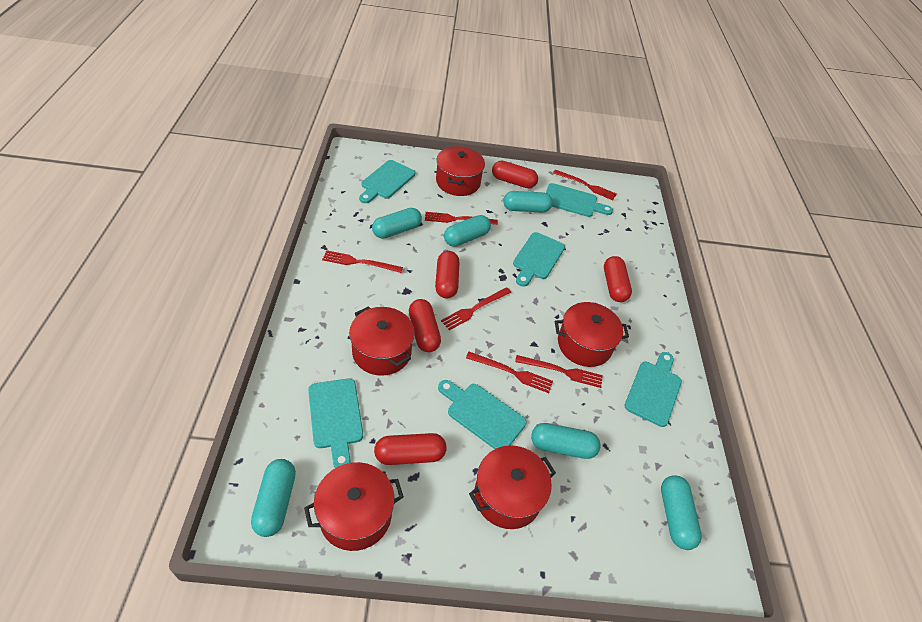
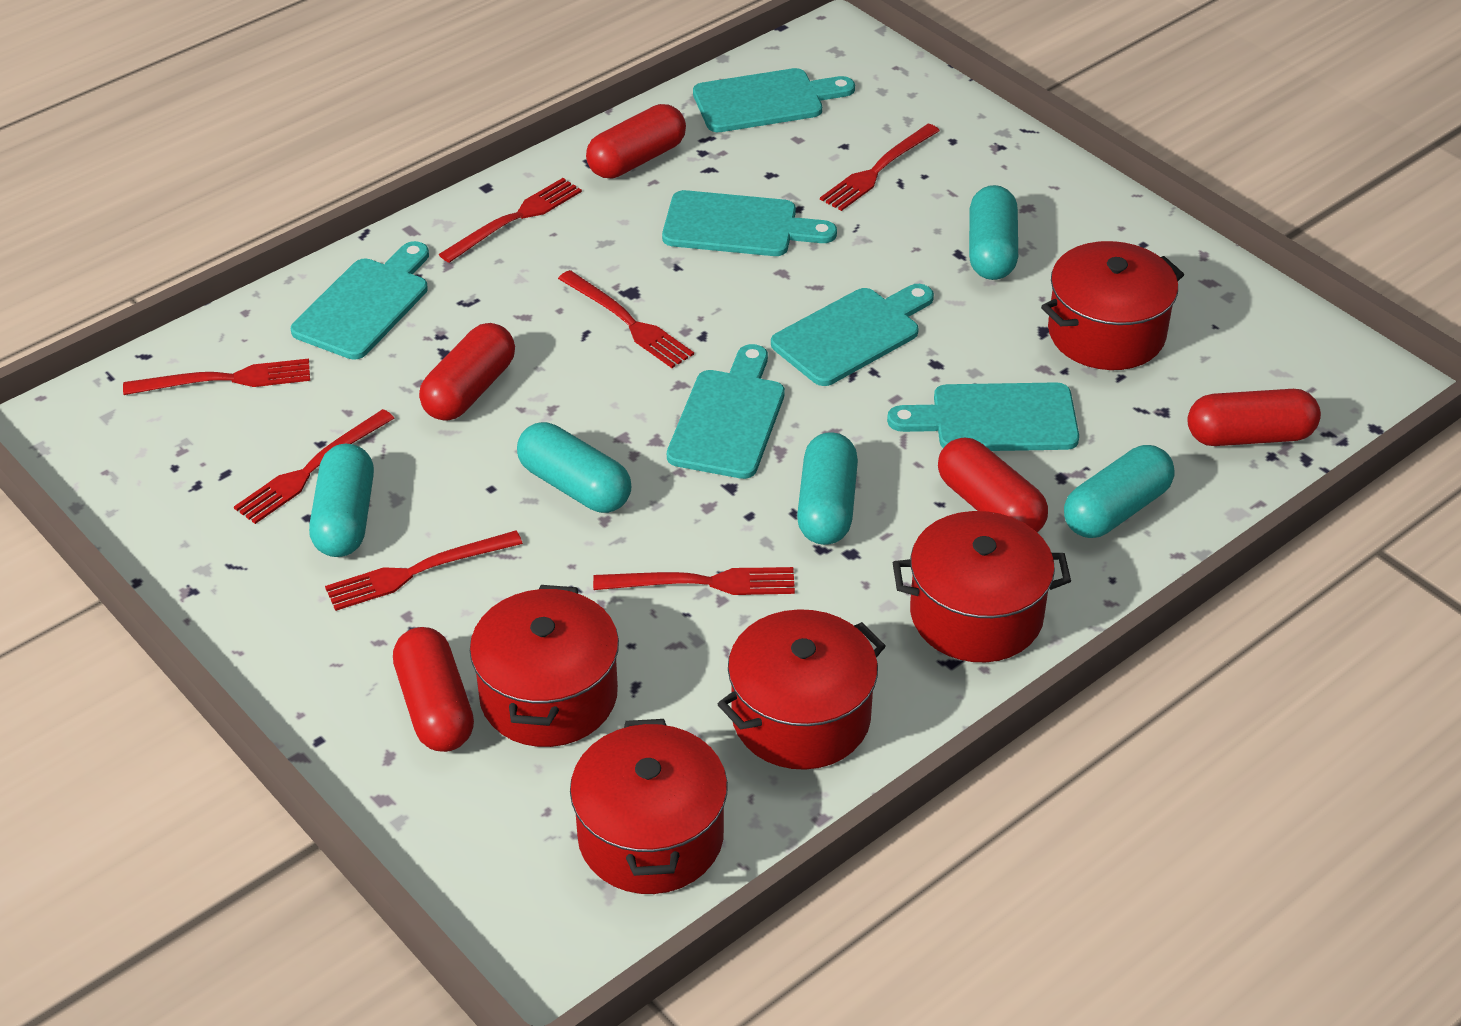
red fork: 6 -> 7
turquoise capsule: 6 -> 5

